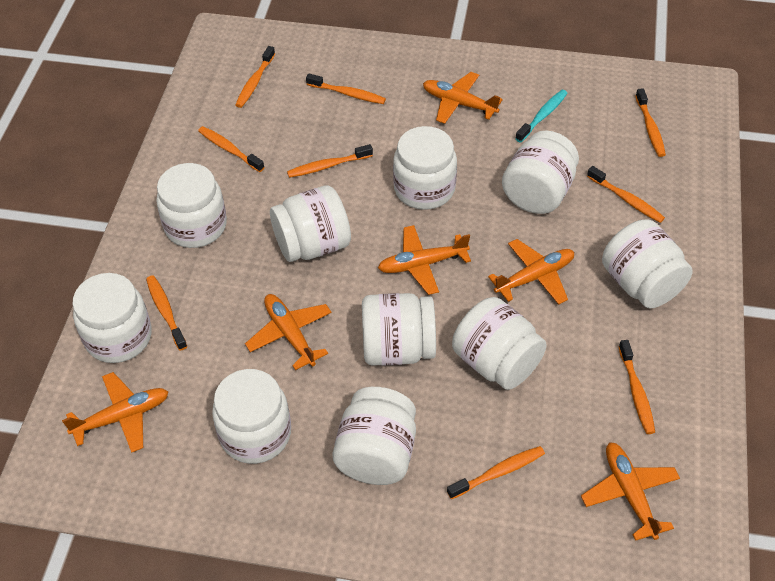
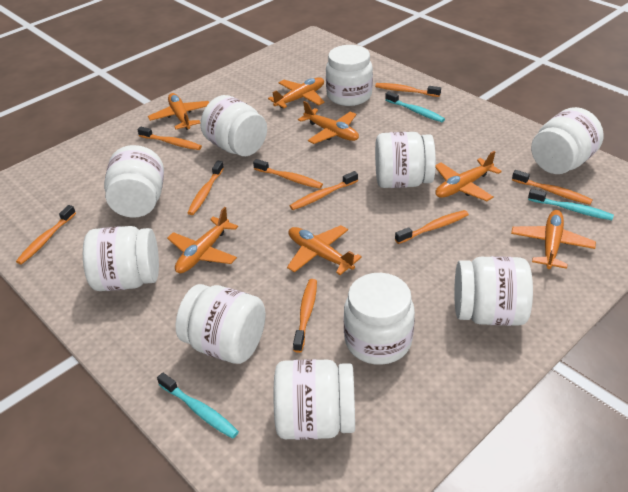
orange plane: 6 -> 7
turquoise toothbrush: 1 -> 3

